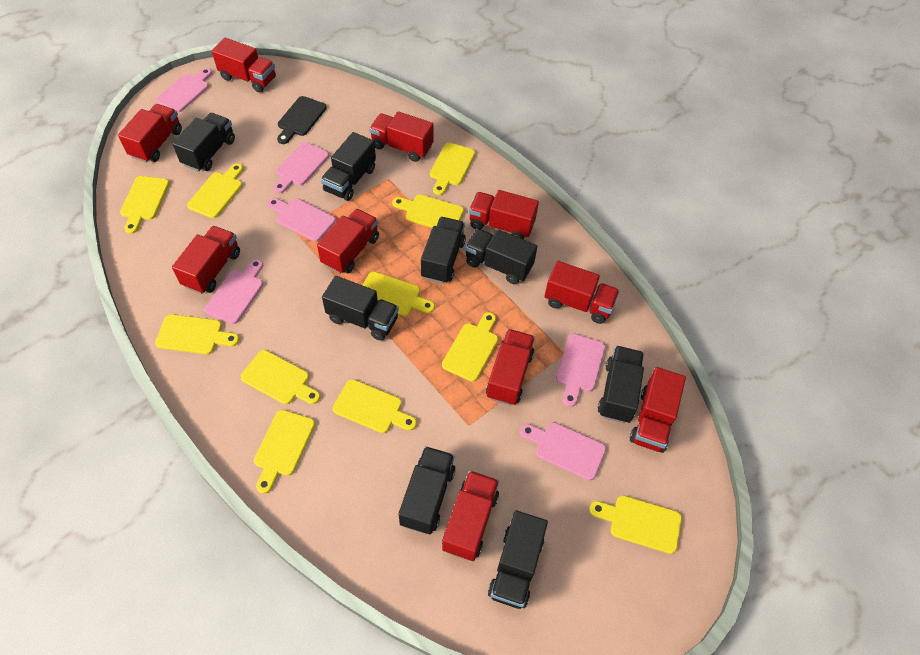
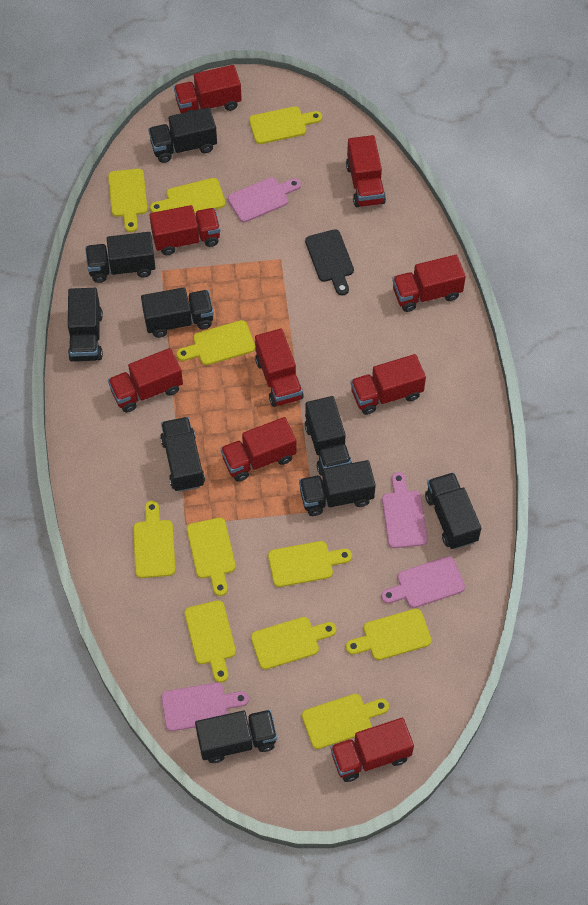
black truck: 8 -> 9
pink cutting board: 6 -> 4
red truck: 10 -> 9

